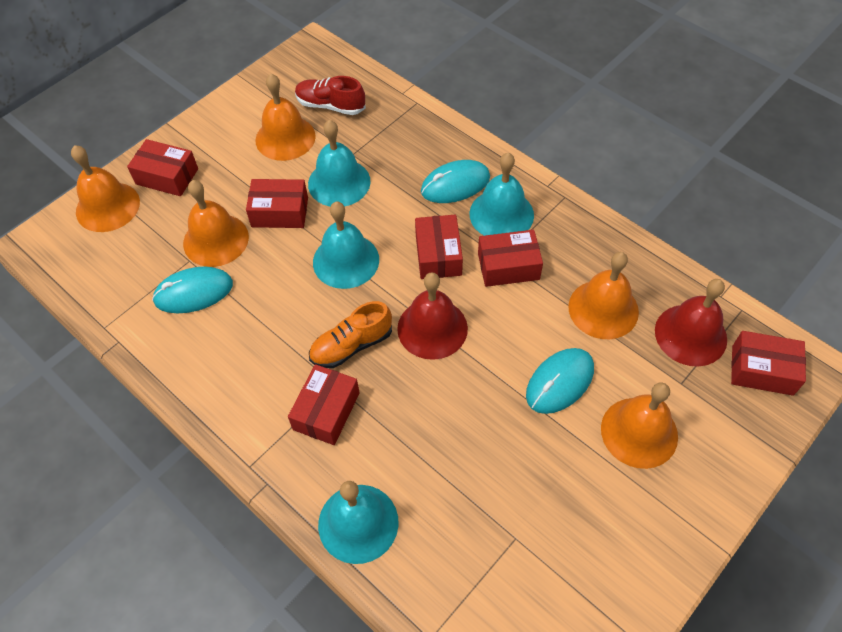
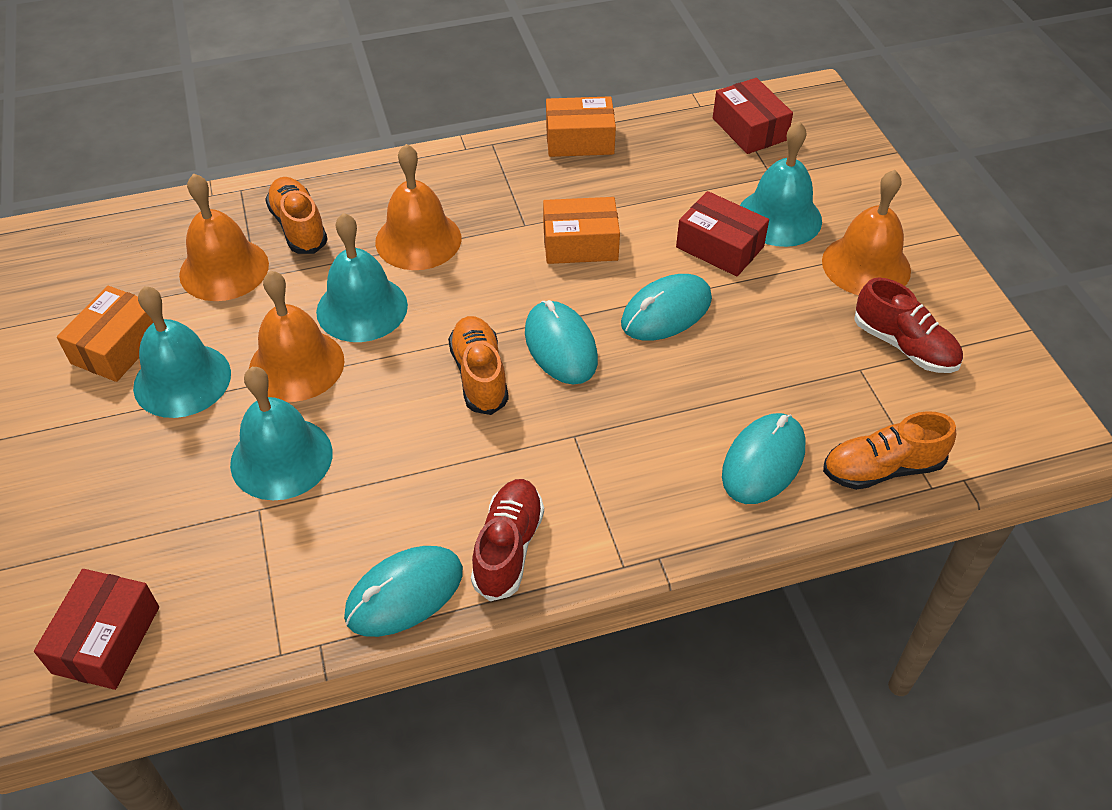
orange bell: 5 -> 4
orange box: 0 -> 3
orange shoe: 1 -> 3
red bell: 2 -> 0
red box: 6 -> 3
red shoe: 1 -> 2
turquoise mouse: 3 -> 4

